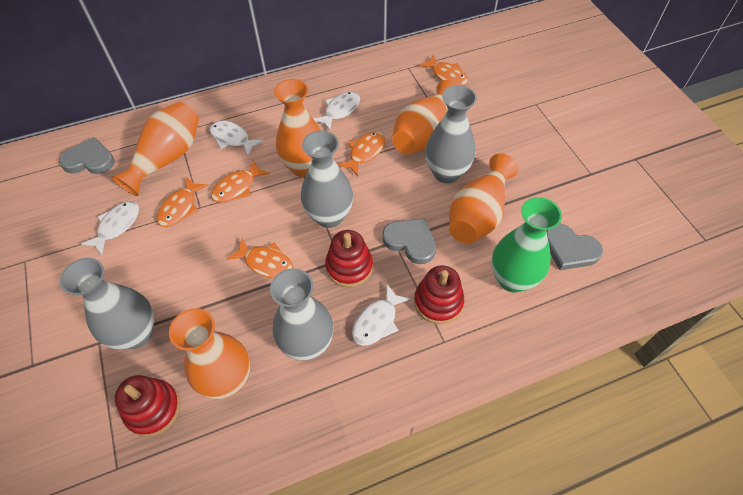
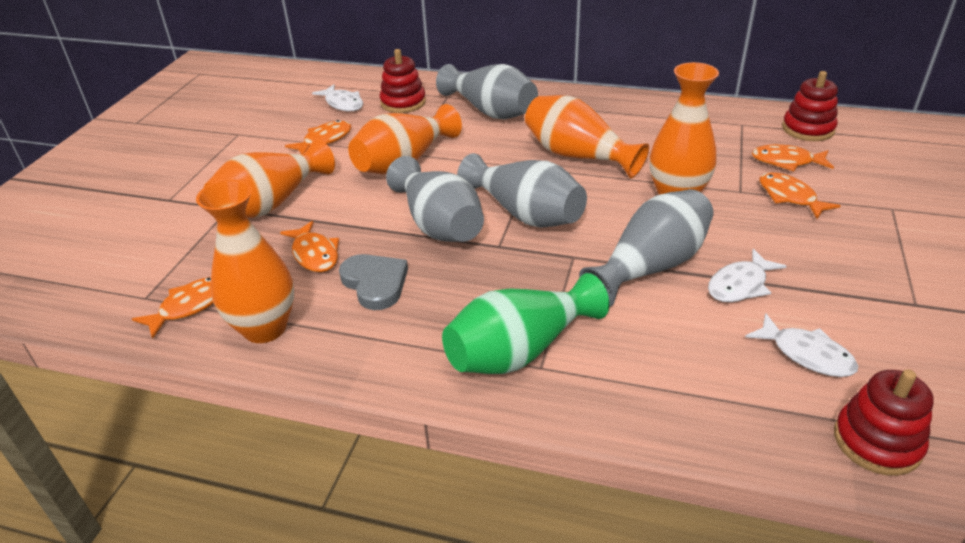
grey heart: 3 -> 1
white fish: 4 -> 3

